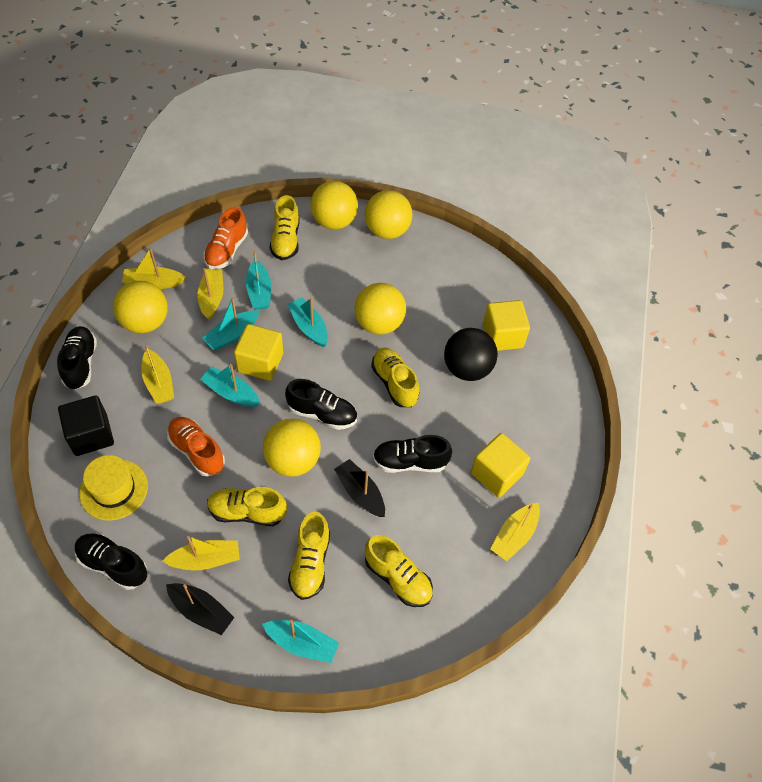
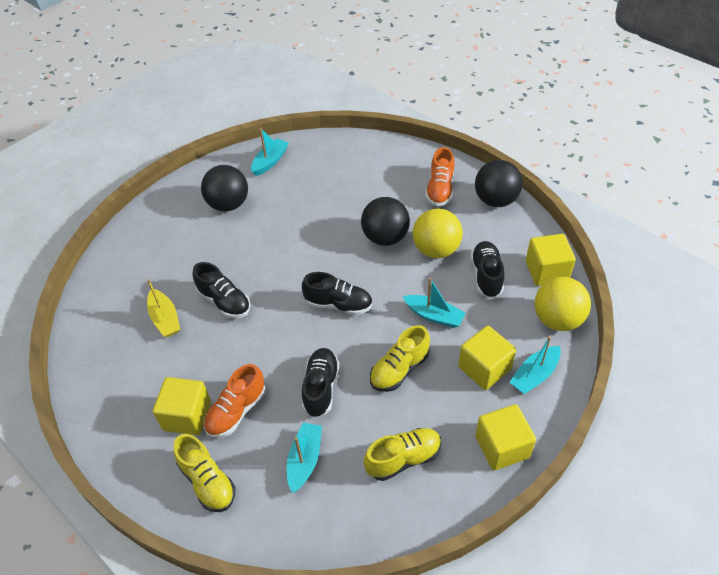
black ball: 1 -> 3
black boat: 2 -> 0
black cube: 1 -> 0
turquoise boat: 5 -> 4
yellow ball: 5 -> 2
yellow boat: 5 -> 1
yellow cube: 3 -> 4
yellow hat: 1 -> 0
yellow shoe: 5 -> 3

